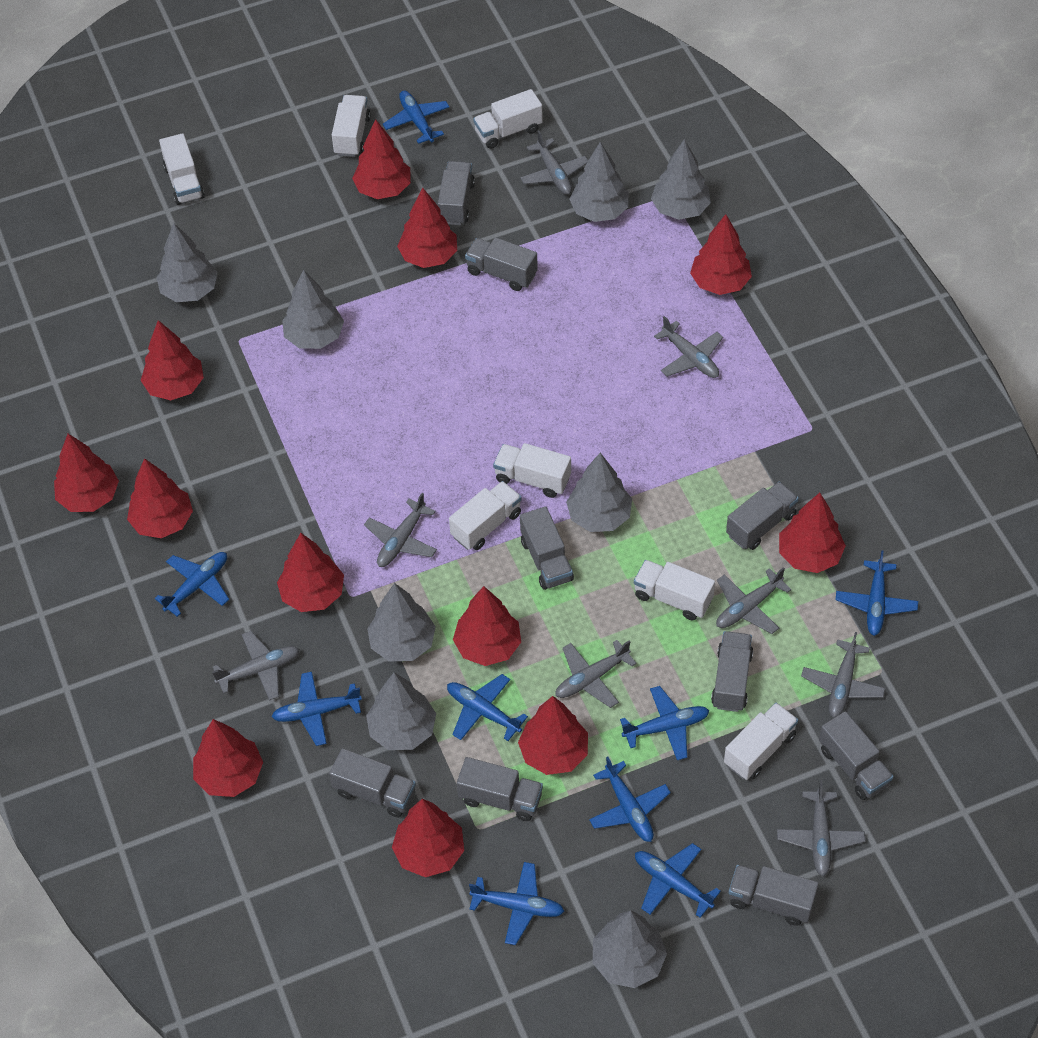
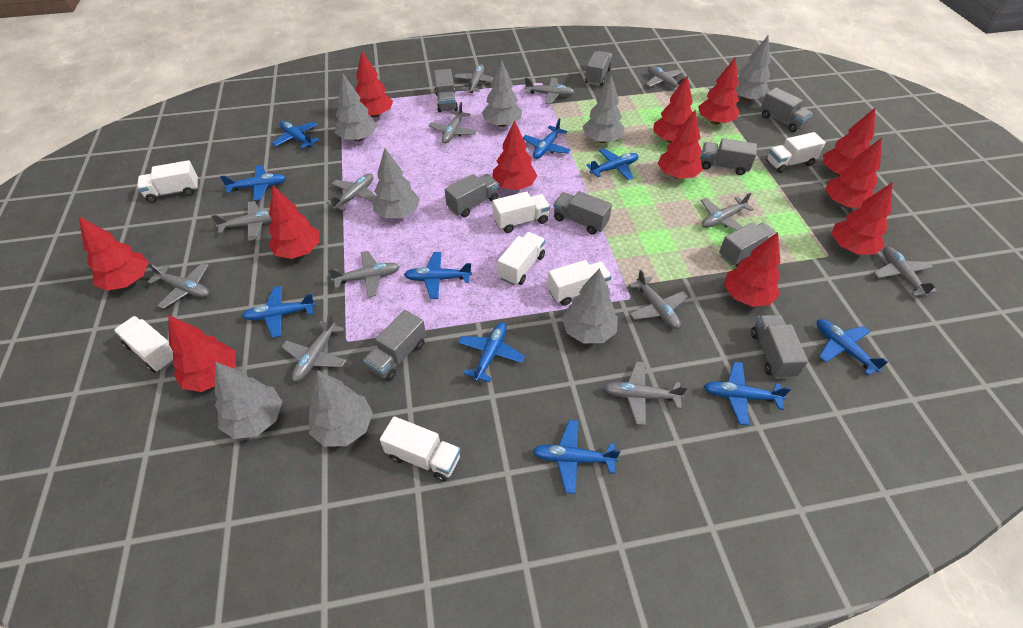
blue plane: 9 -> 10
grey plane: 8 -> 13

